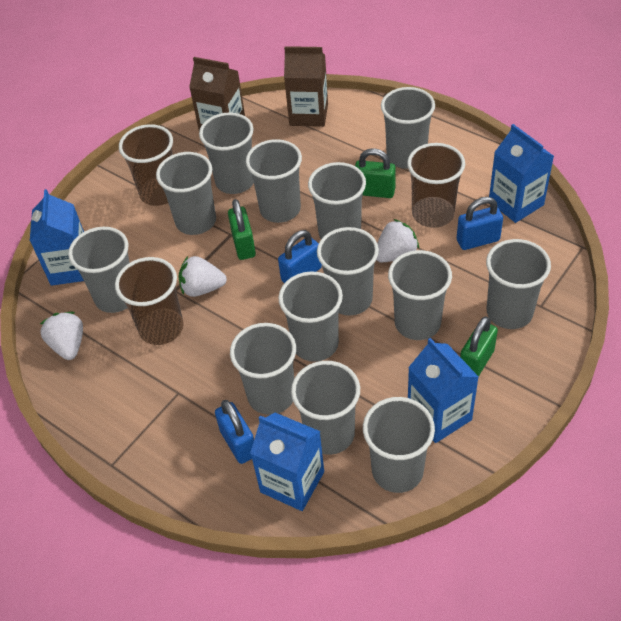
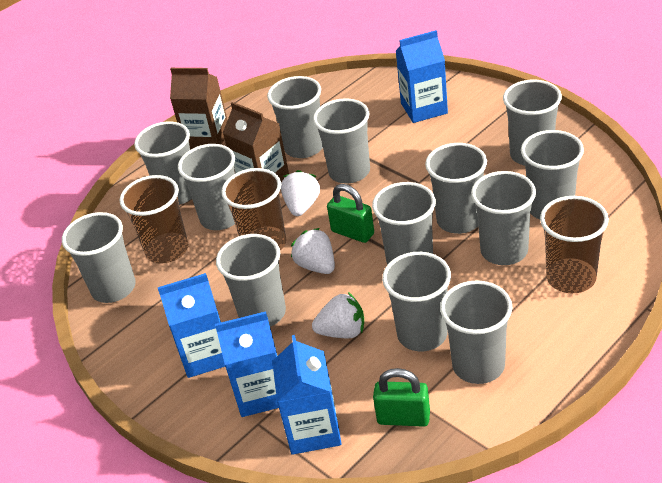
blue padlock: 3 -> 0
green padlock: 3 -> 2

